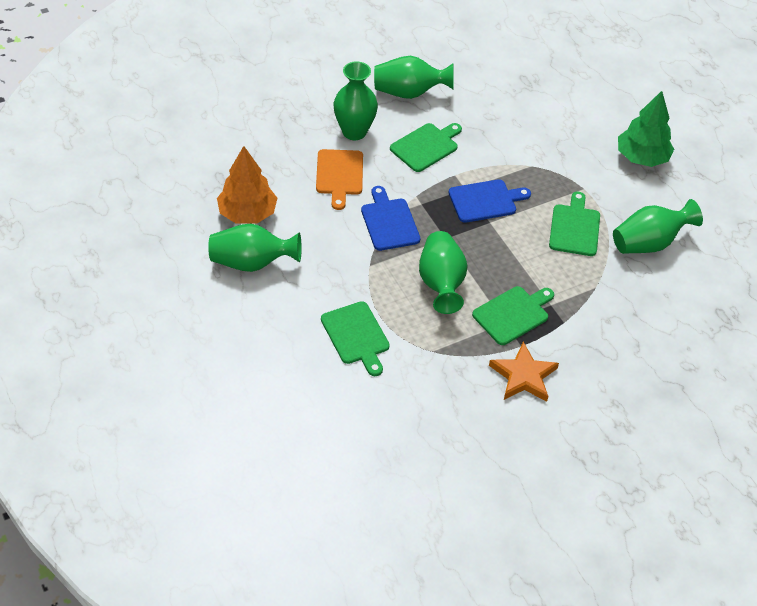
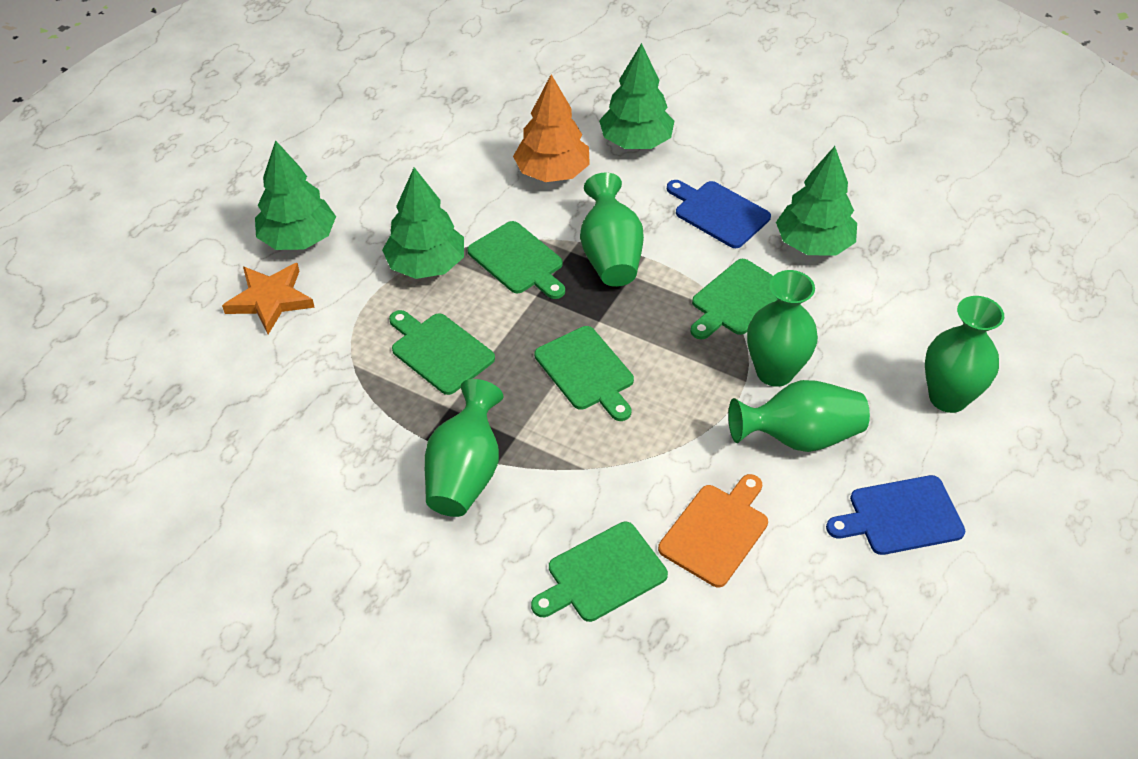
green cutting board: 4 -> 5
green tree: 1 -> 4

